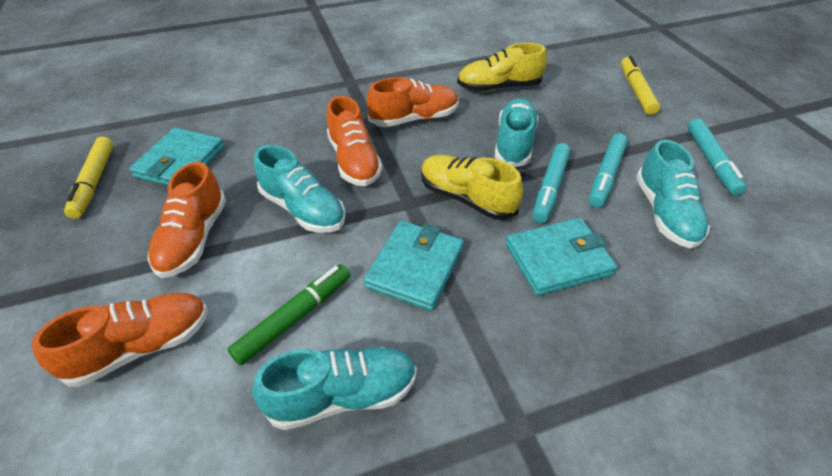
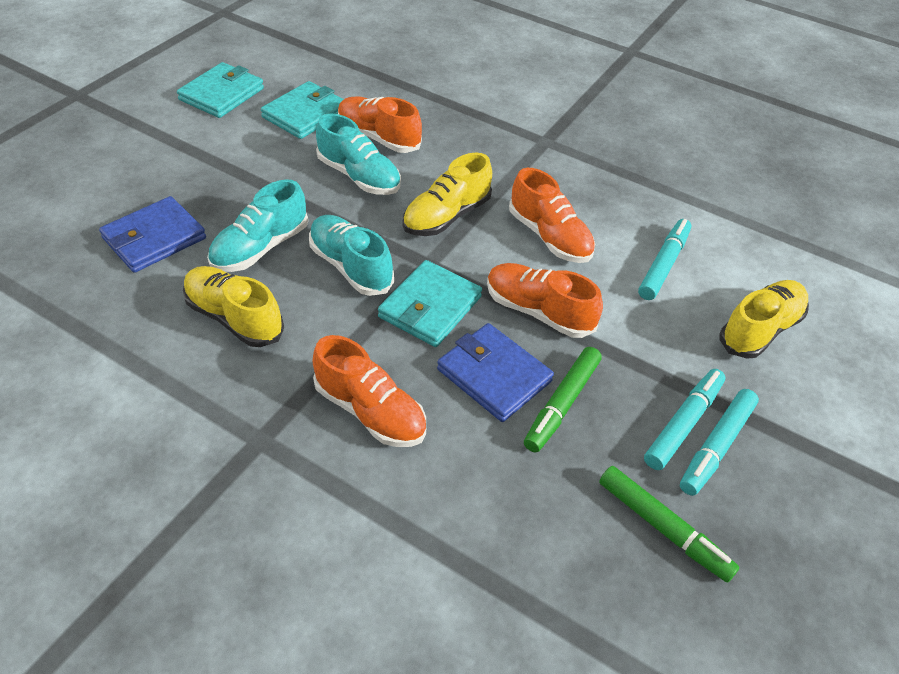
blue wallet: 0 -> 2
green marker: 1 -> 2
turquoise shoe: 4 -> 3
yellow marker: 2 -> 0
yellow shoe: 2 -> 3

